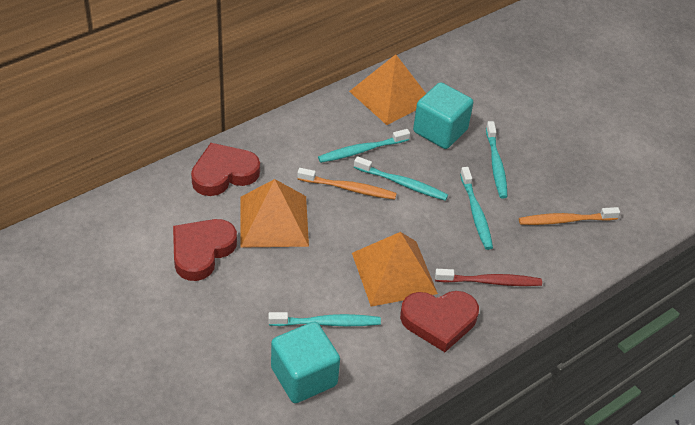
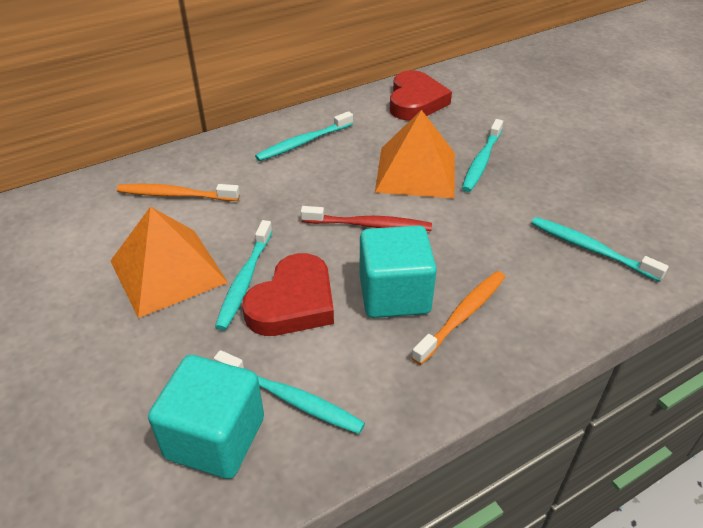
orange pyramid: 3 -> 2
red heart: 3 -> 2

